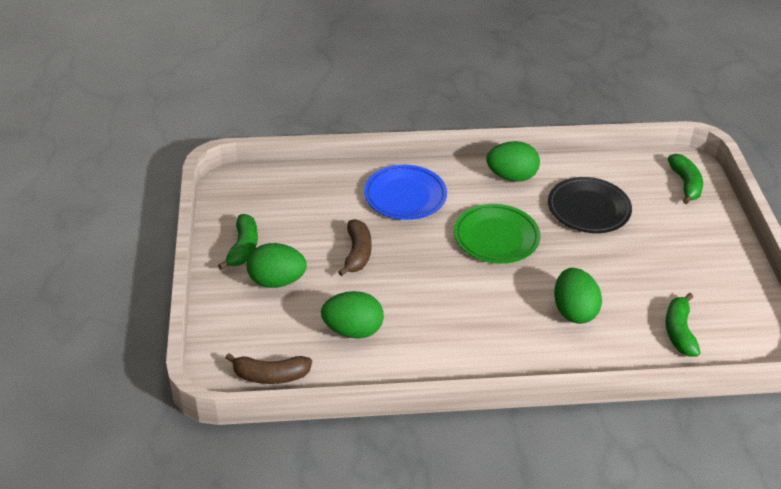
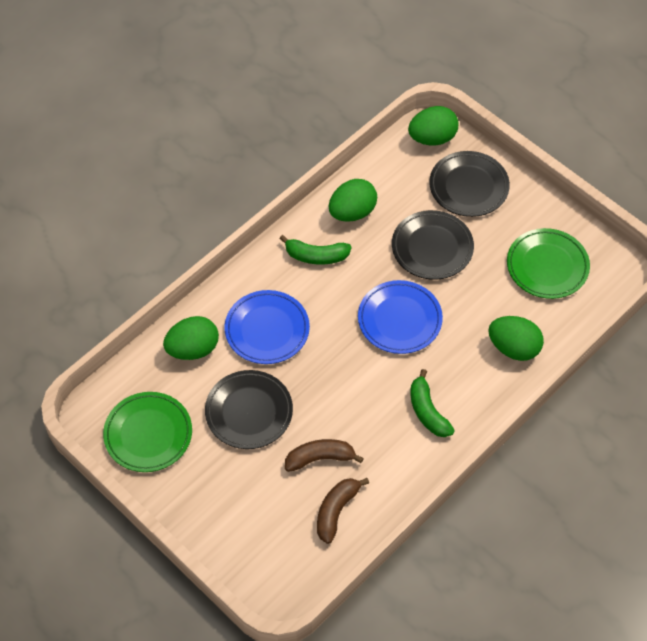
black plate: 1 -> 3
blue plate: 1 -> 2
green banana: 3 -> 2
green plate: 1 -> 2

